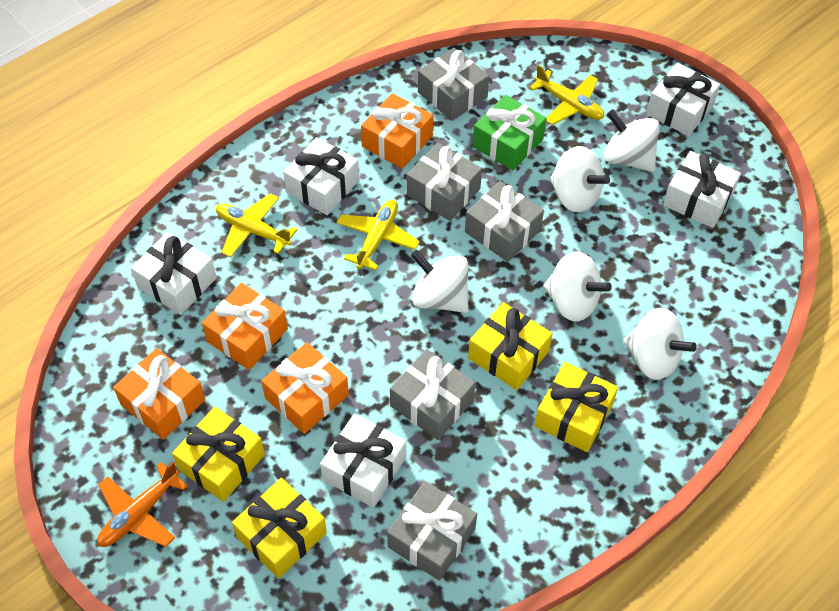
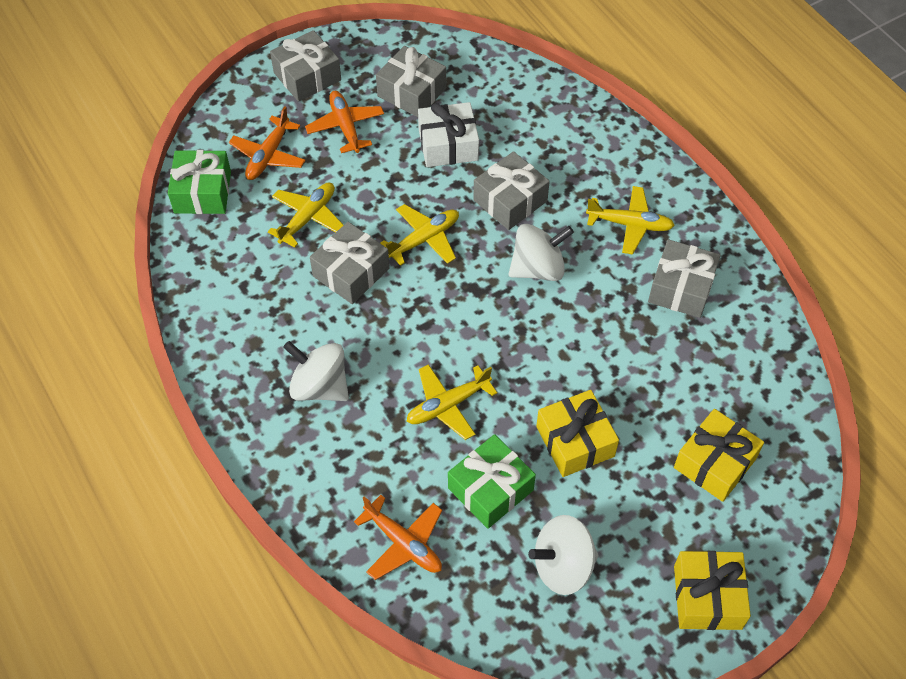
green gift: 1 -> 2
orange gift: 4 -> 0
orange plane: 1 -> 3
white gift: 5 -> 1
white spinning top: 5 -> 3
yellow gift: 4 -> 3
yellow plane: 3 -> 4

